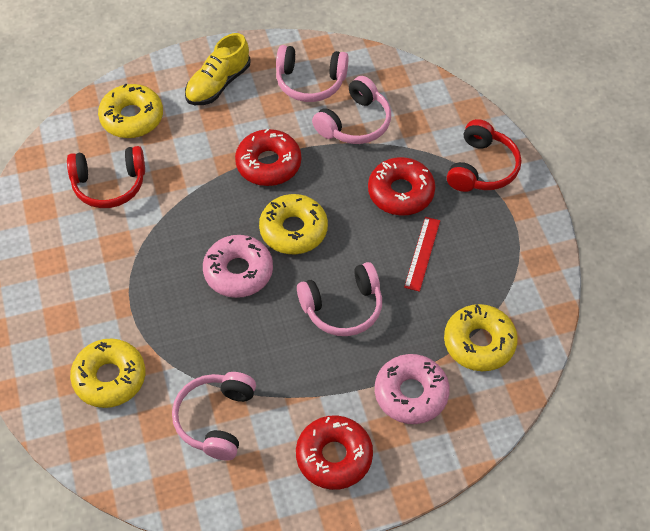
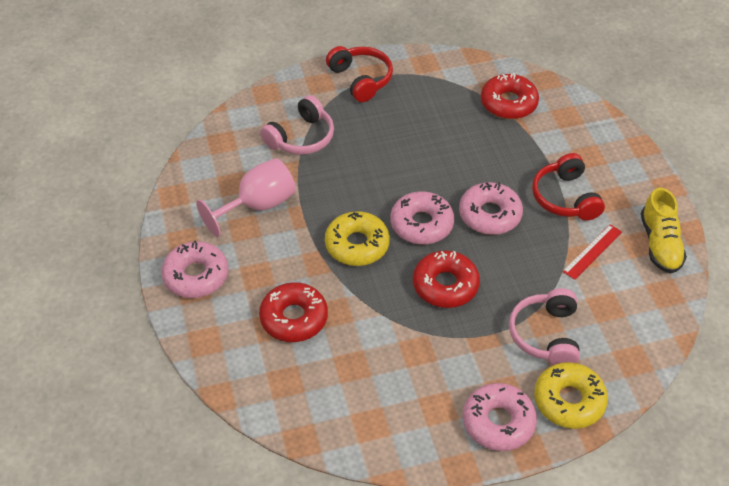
pink donut: 2 -> 4
pink goblet: 0 -> 1
pink headphones: 4 -> 2
yellow donut: 4 -> 2

